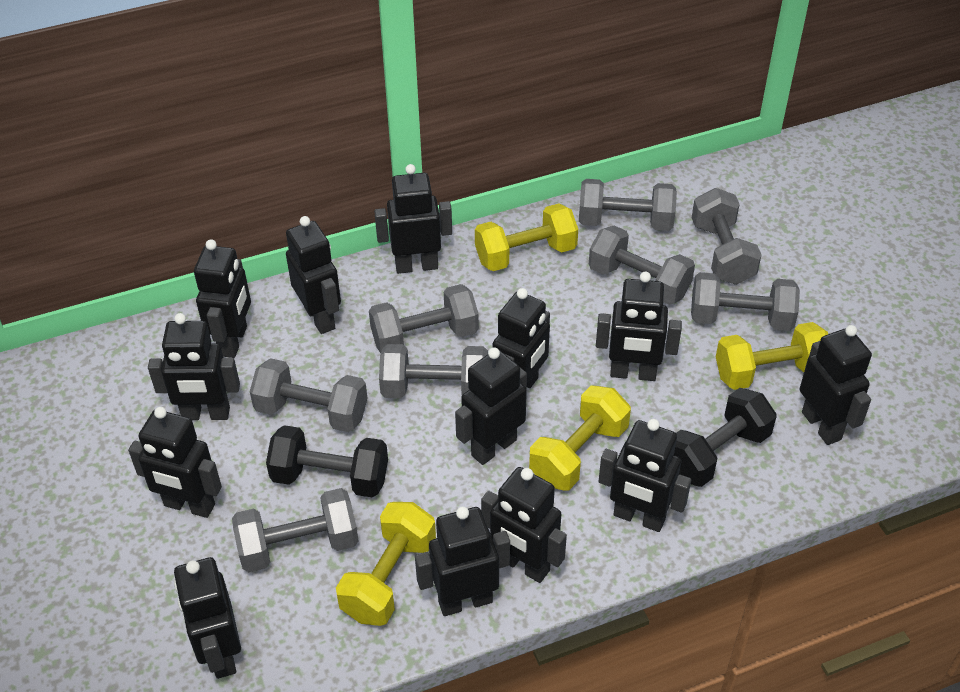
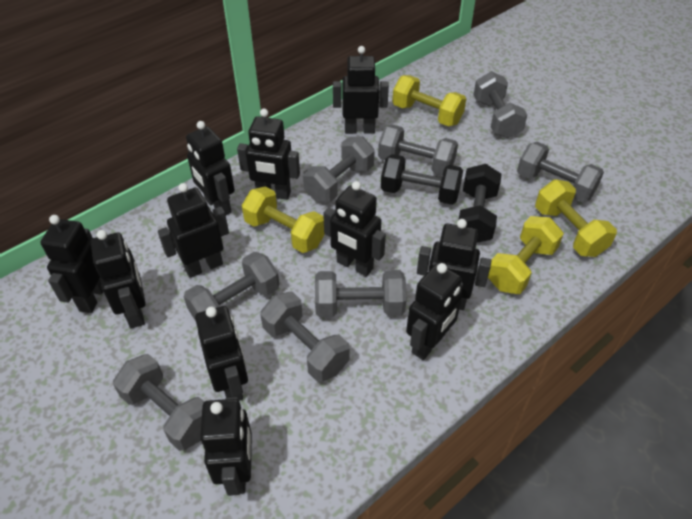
black robot: 13 -> 11

